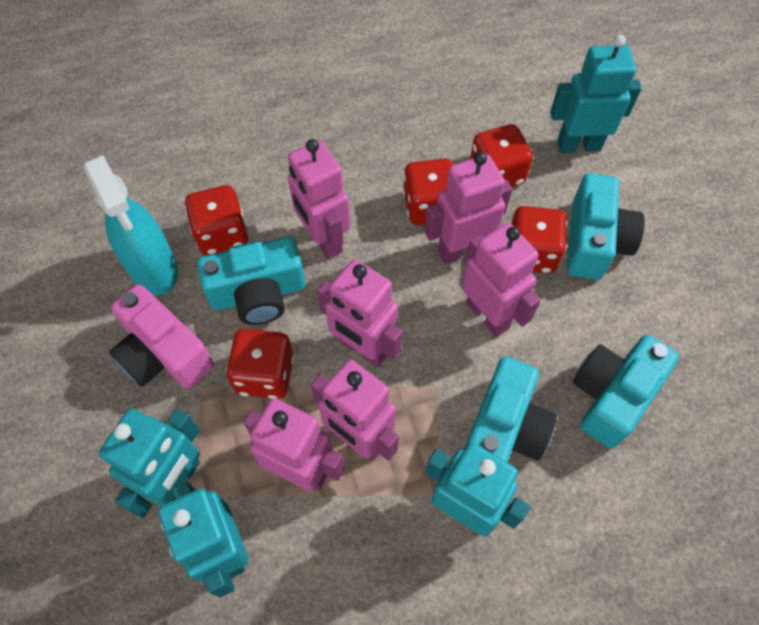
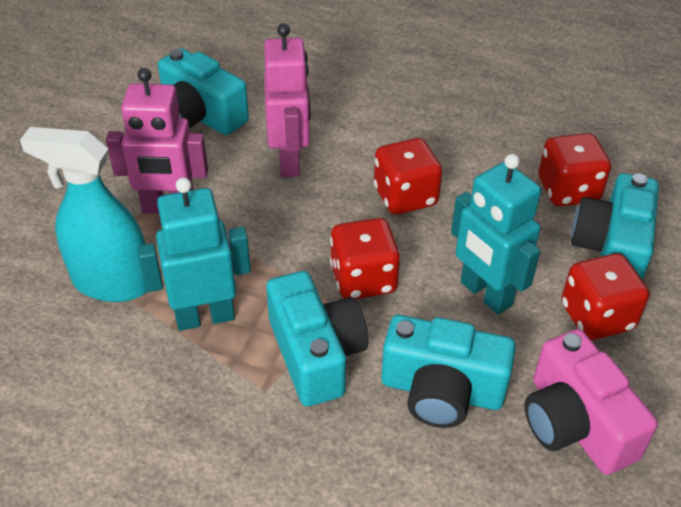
pink robot: 6 -> 2
red dice: 5 -> 4
turquoise robot: 4 -> 2

